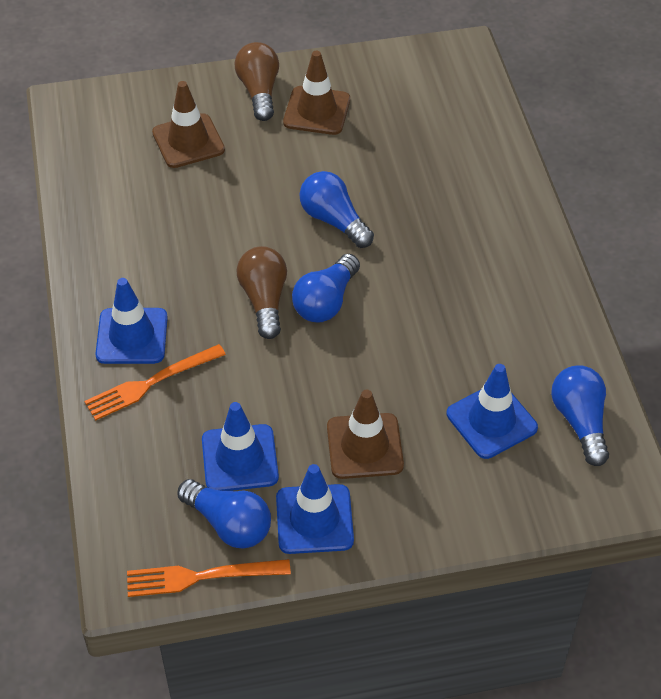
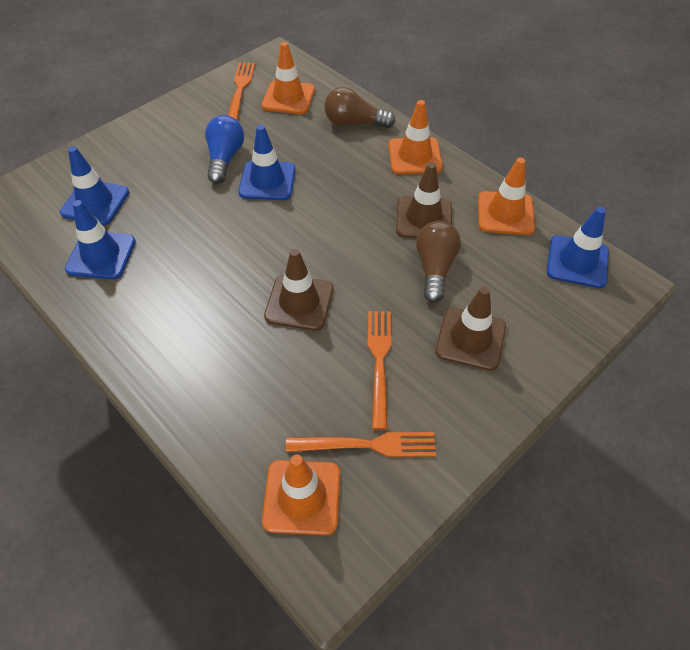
blue light bulb: 4 -> 1
orange fork: 2 -> 3
orange traffic cone: 0 -> 4

